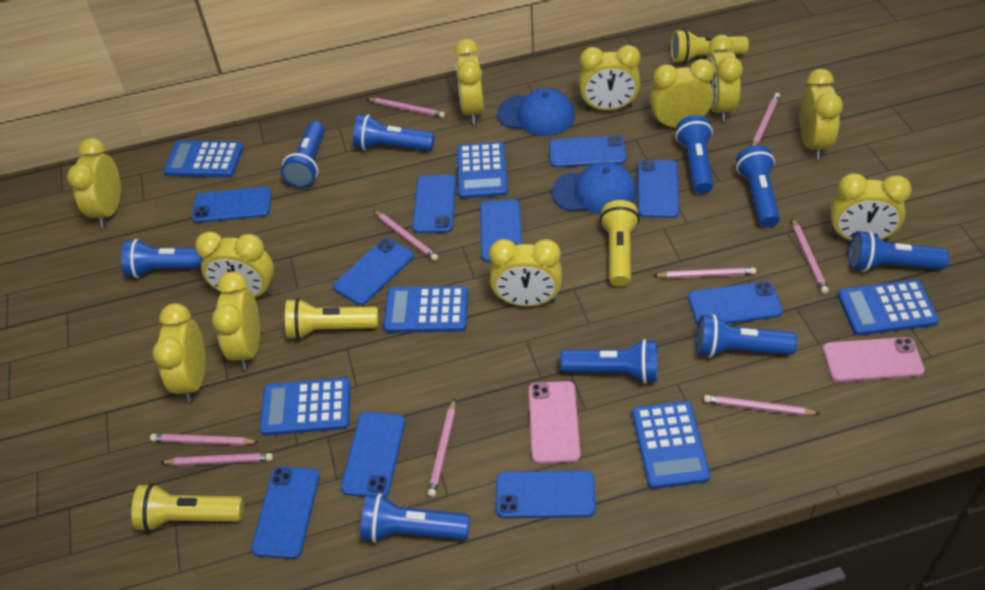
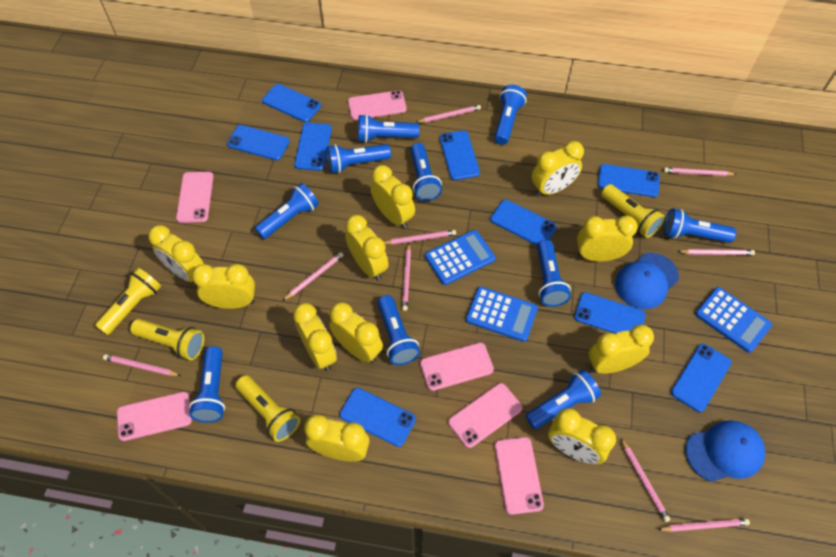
blue calculator: 6 -> 3
blue flashlight: 9 -> 10
blue phone: 10 -> 9
pink phone: 2 -> 6

